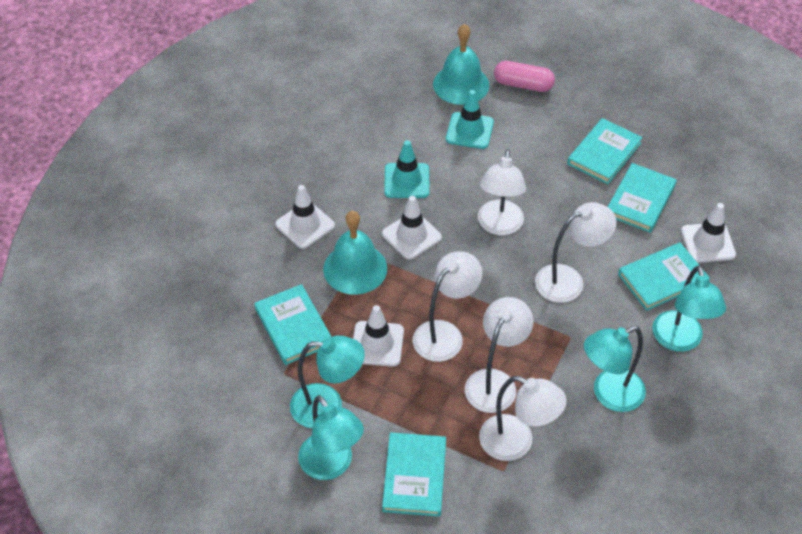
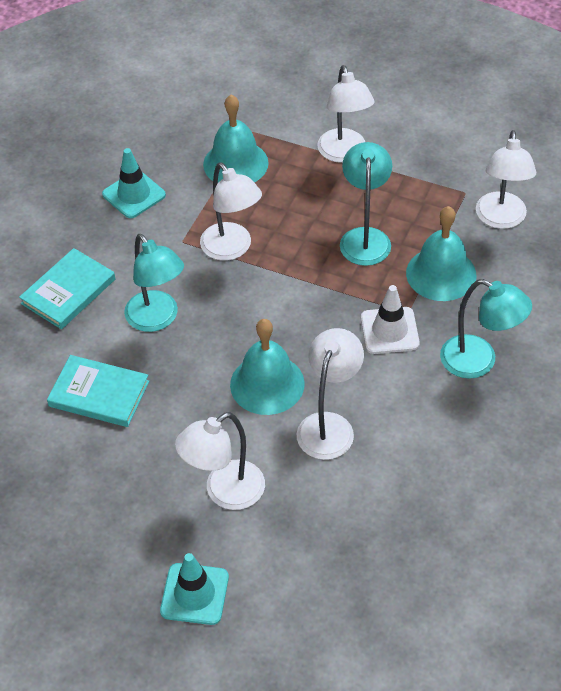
pink capsule: 1 -> 0
turquoise bell: 2 -> 3
turquoise book: 5 -> 2
turquoise lamp: 4 -> 3
white traffic cone: 4 -> 1

